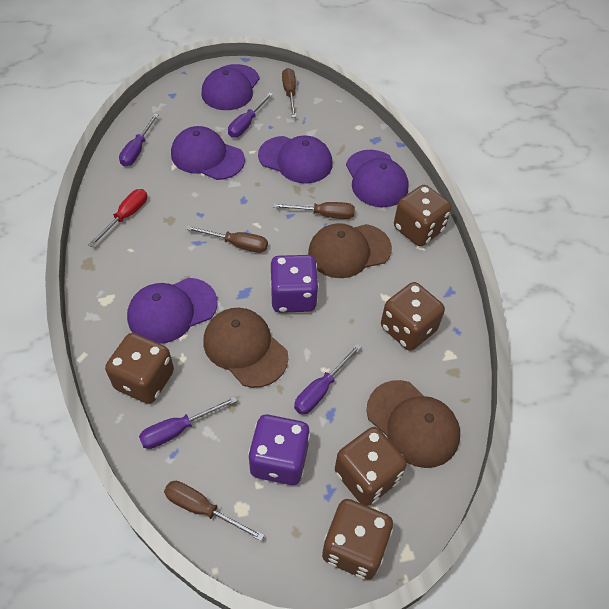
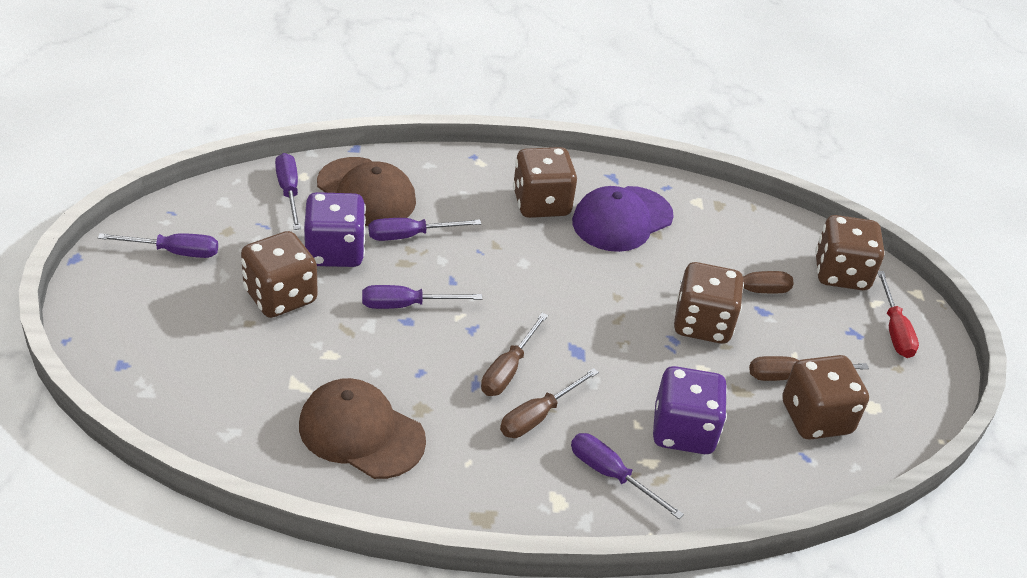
brown cap: 3 -> 2
purple cap: 5 -> 1
purple screwdriver: 4 -> 5

